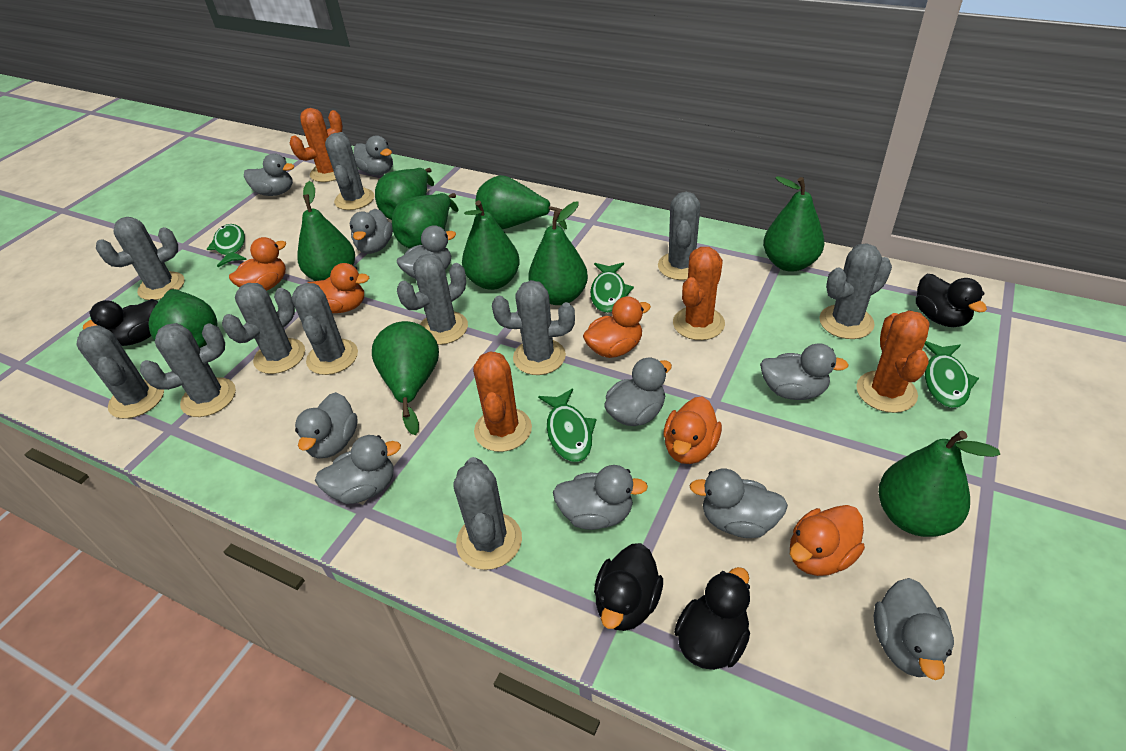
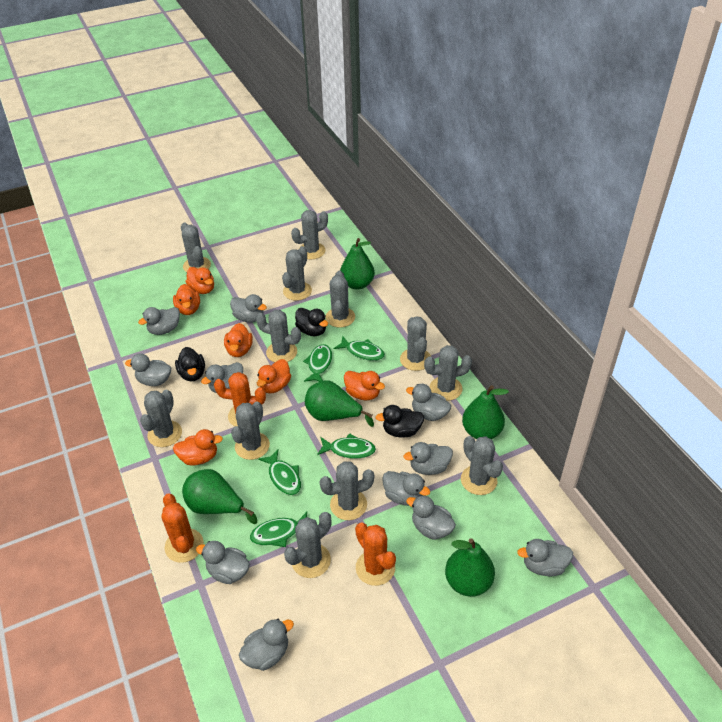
black duck: 4 -> 3
green fish: 4 -> 5
green pear: 10 -> 5
grey cactus: 11 -> 12
orange cactus: 4 -> 3
orange duck: 5 -> 6

